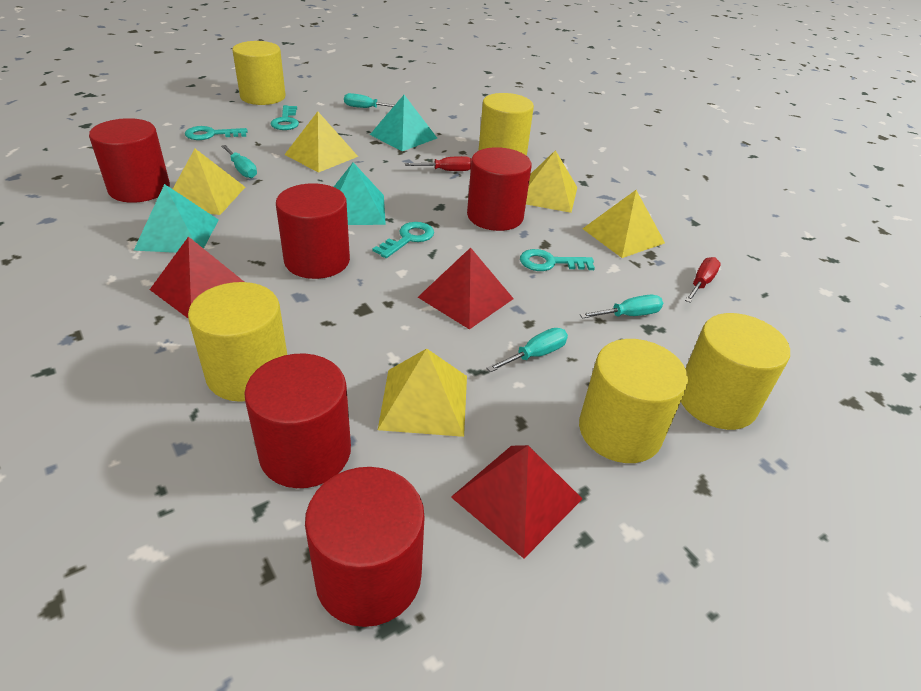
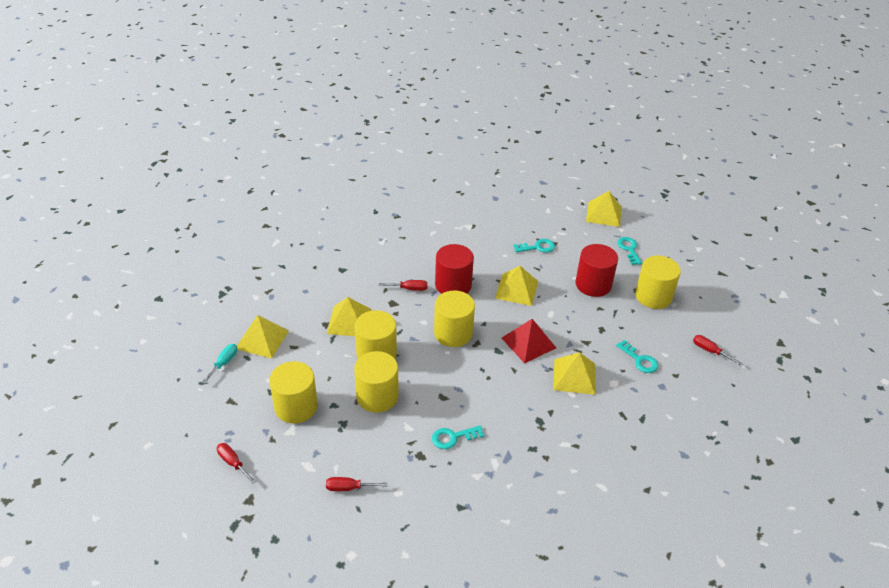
red cylinder: 5 -> 2
red pyramid: 3 -> 1
red screwdriver: 2 -> 4
turquoise pyramid: 3 -> 0
turquoise screwdriver: 4 -> 1

